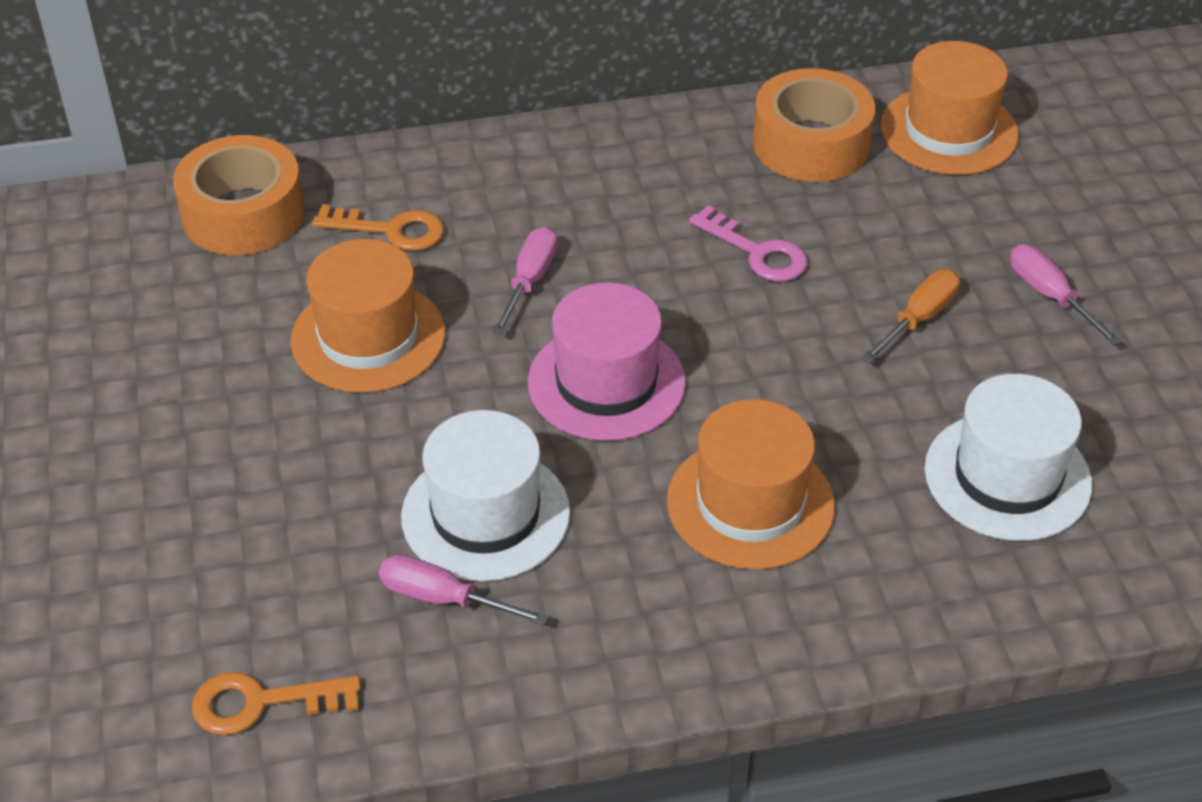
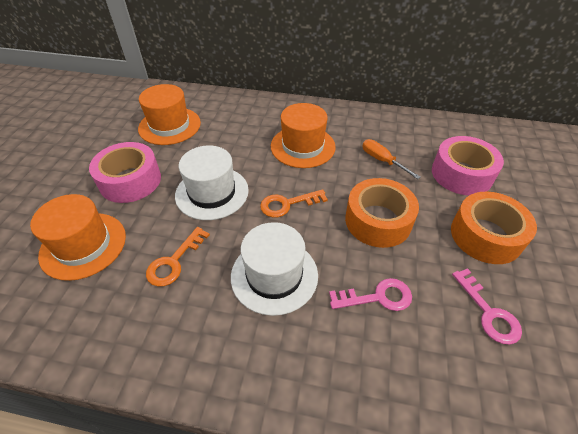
pink hat: 1 -> 0
pink key: 1 -> 2
pink screwdriver: 3 -> 0
pink tape: 0 -> 2

